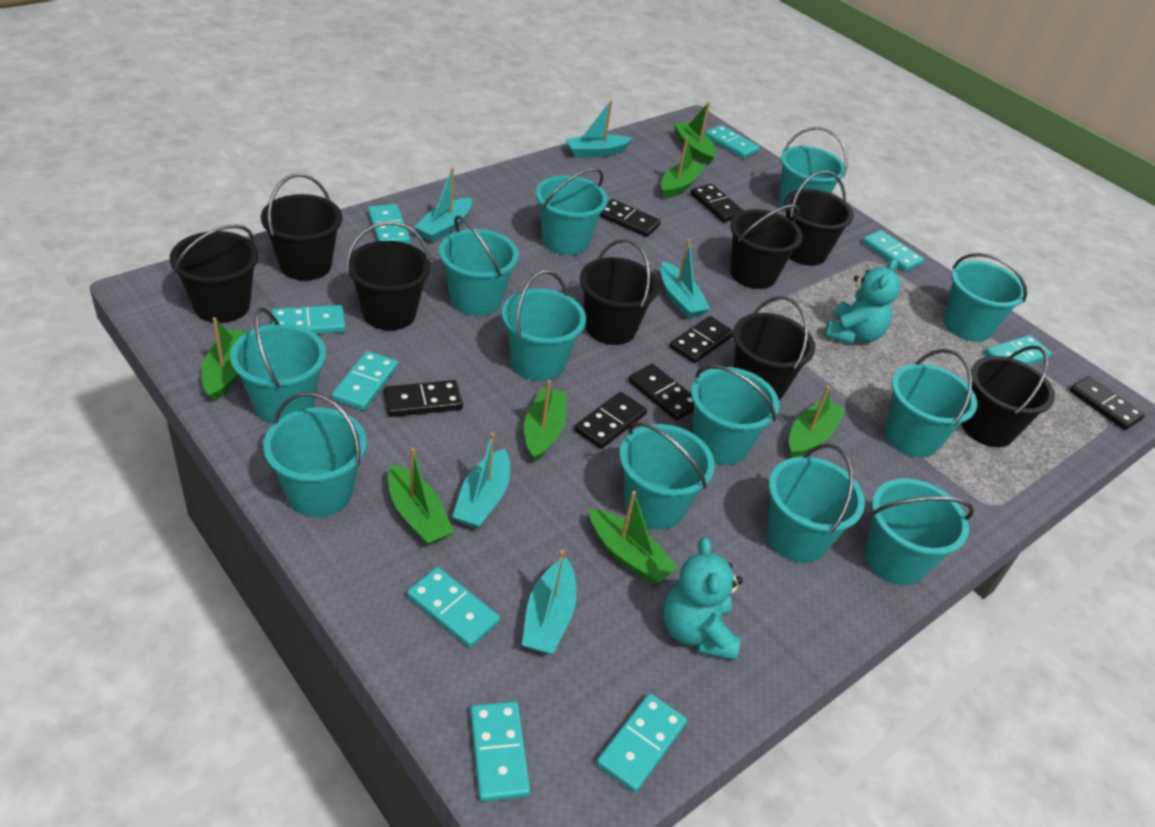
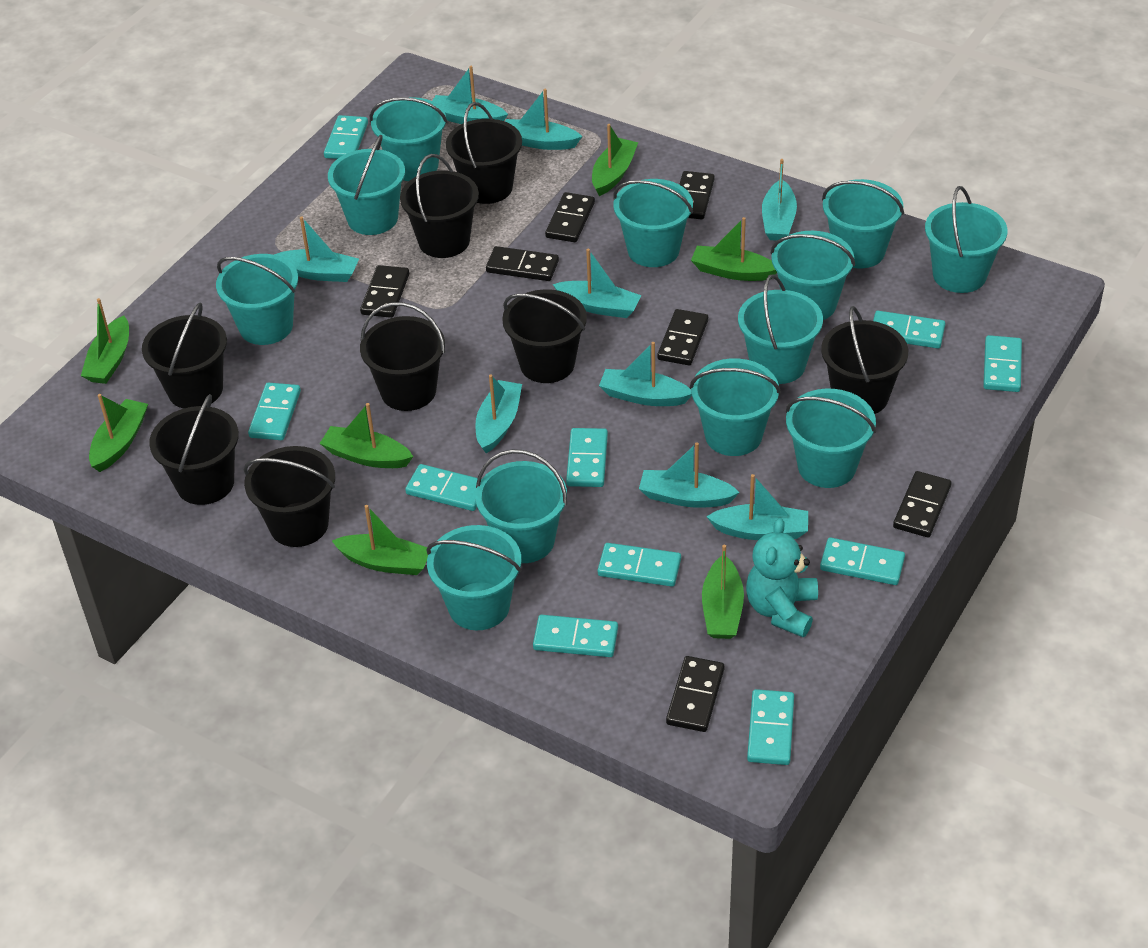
turquoise boat: 5 -> 9
turquoise domino: 9 -> 10
turquoise teddy bear: 2 -> 1

